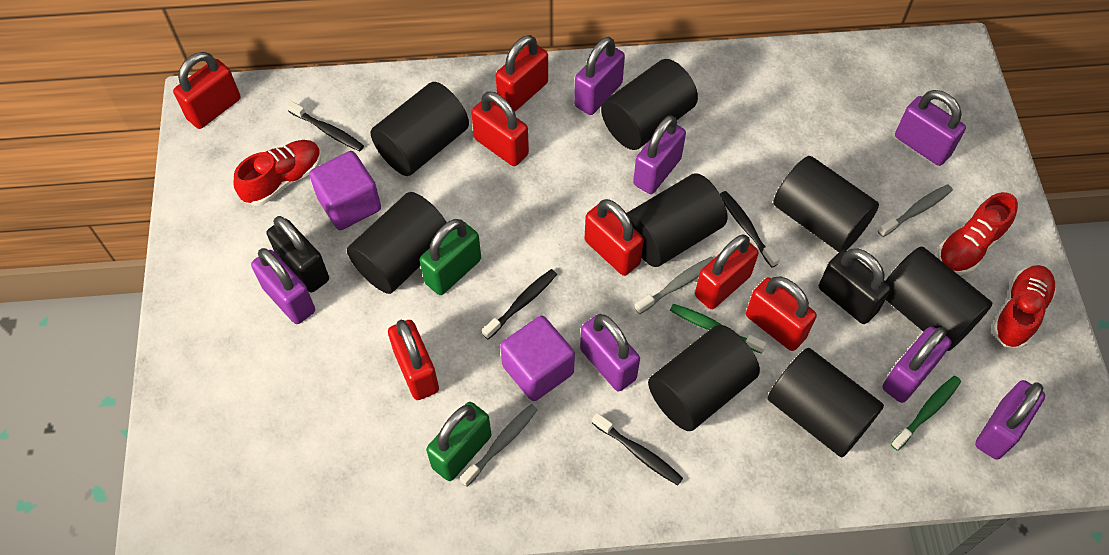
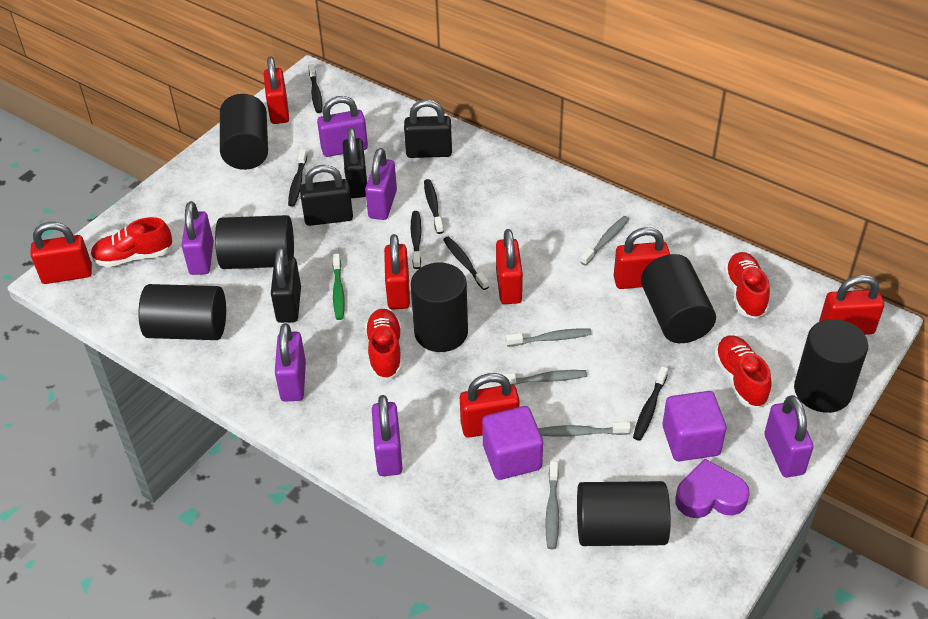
black cylinder: 8 -> 7
black padlock: 2 -> 4
black toothbrush: 4 -> 6
green padlock: 2 -> 0
green toothbrush: 2 -> 1
grey toothbrush: 3 -> 5
purple heart: 0 -> 1
purple padlock: 7 -> 6
red shoe: 3 -> 4

